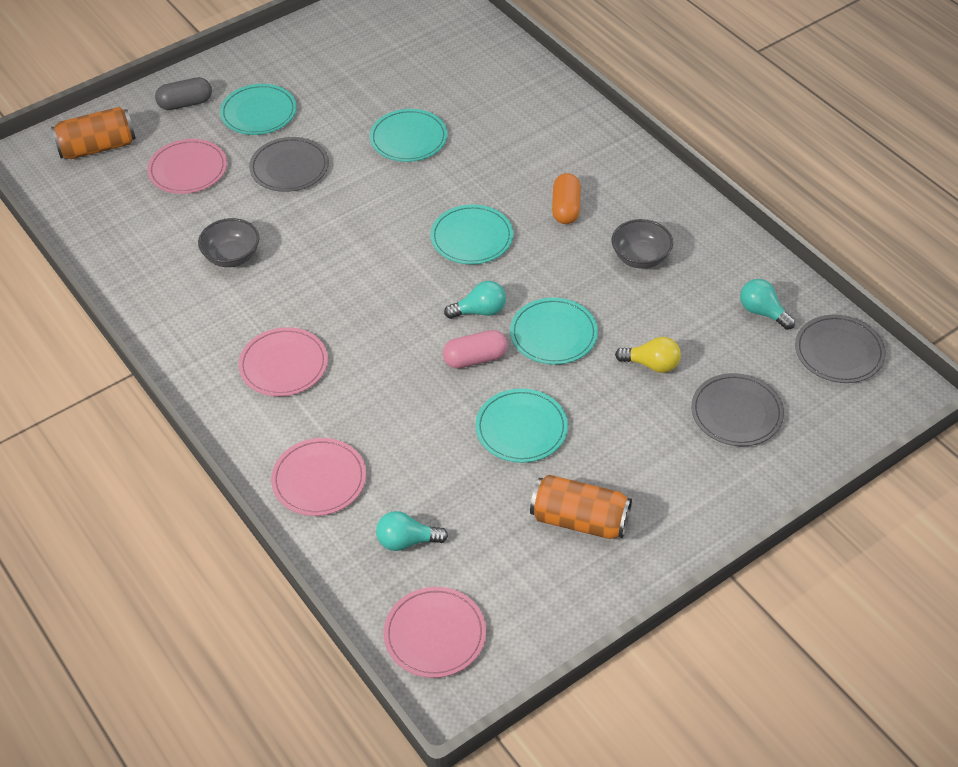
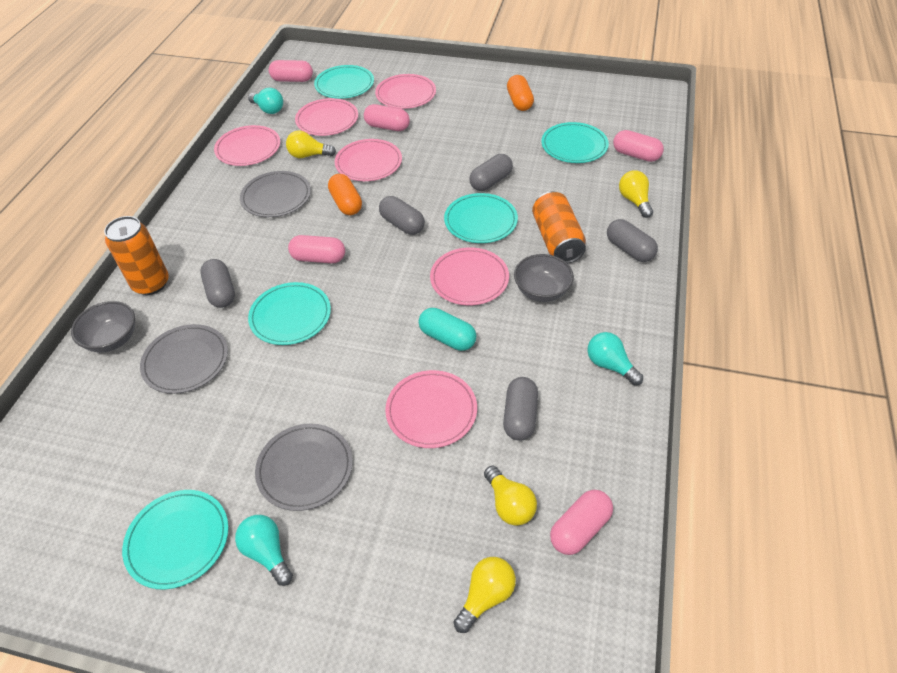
grey capsule: 1 -> 5
orange capsule: 1 -> 2
pink capsule: 1 -> 5
pink plate: 4 -> 6
turquoise capsule: 0 -> 1
yellow light bulb: 1 -> 4

